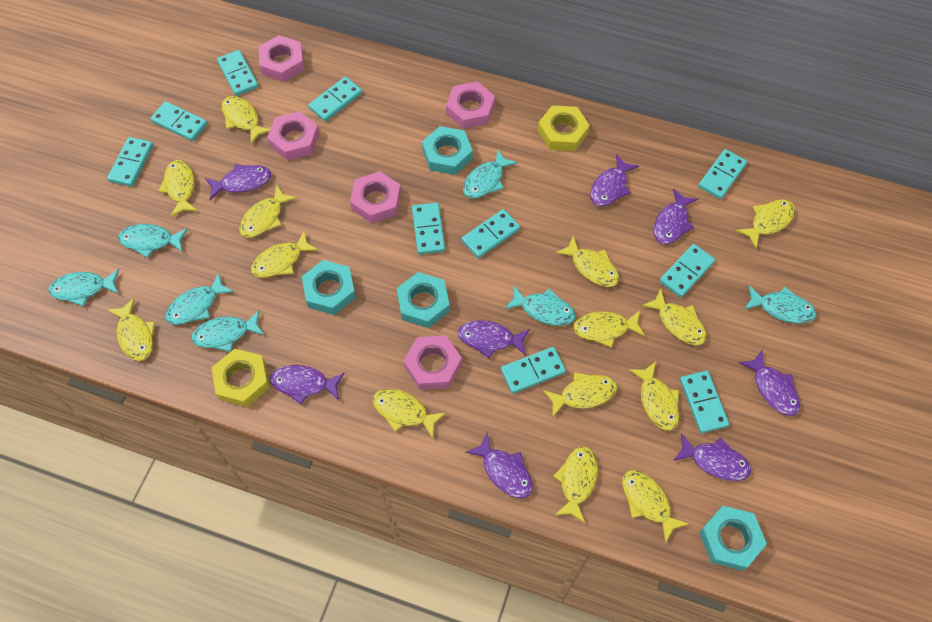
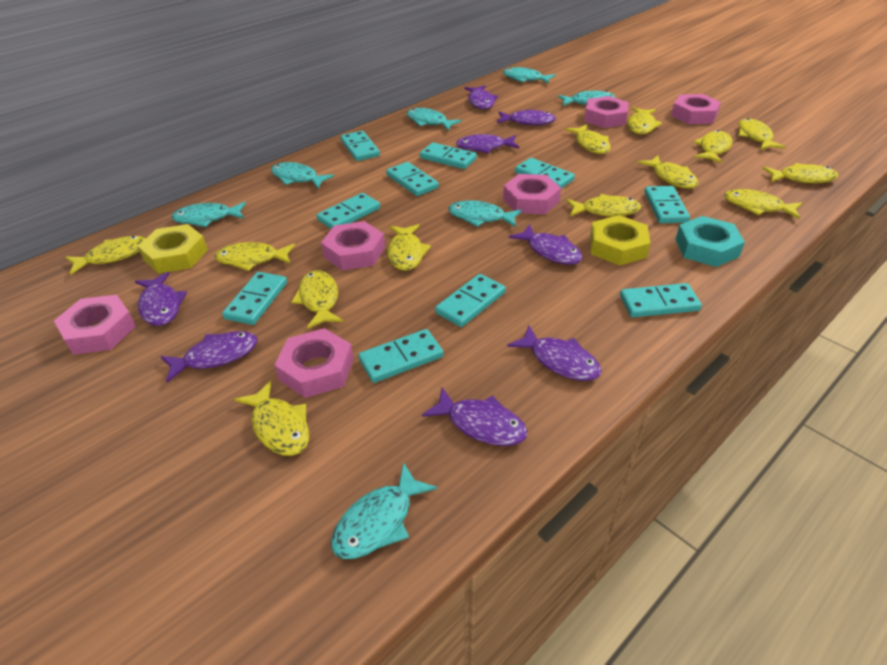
pink nut: 5 -> 6
turquoise nut: 4 -> 1
yellow fish: 14 -> 13

